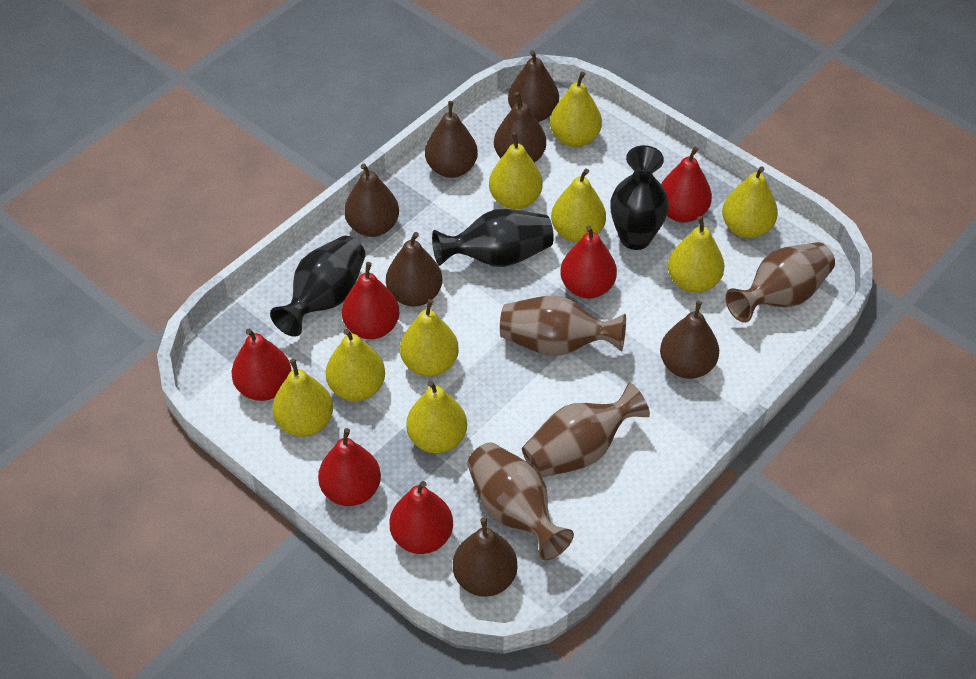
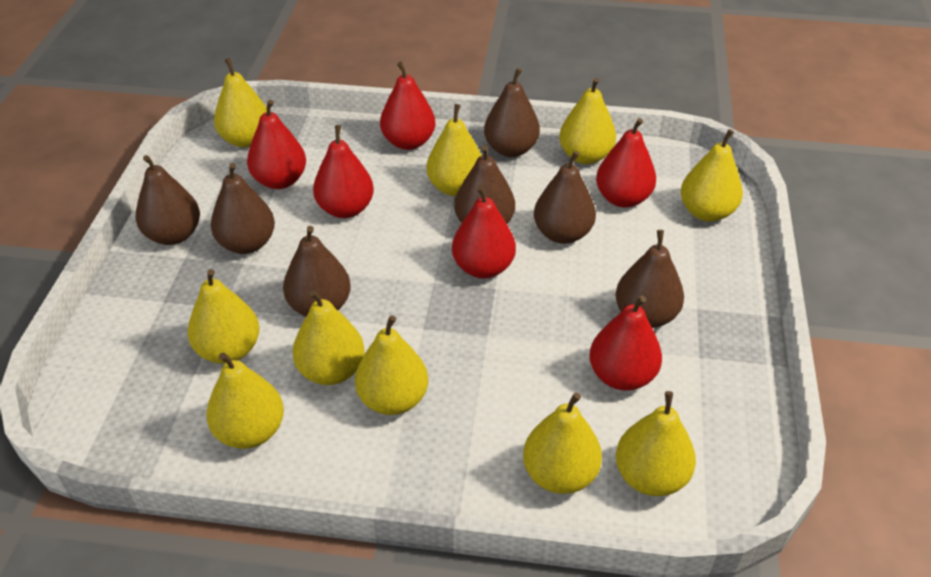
black vase: 3 -> 0
brown vase: 4 -> 0
yellow pear: 9 -> 10

